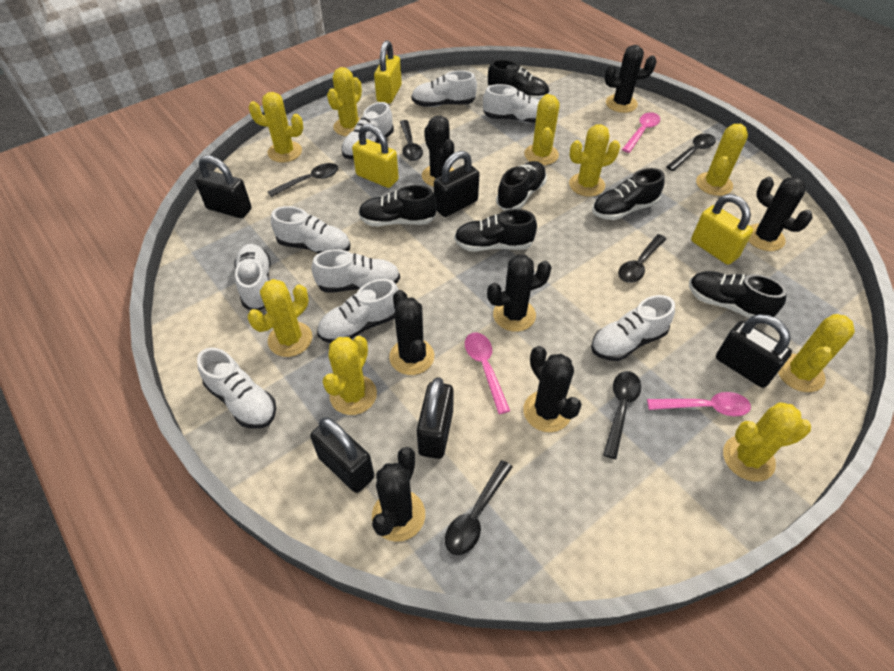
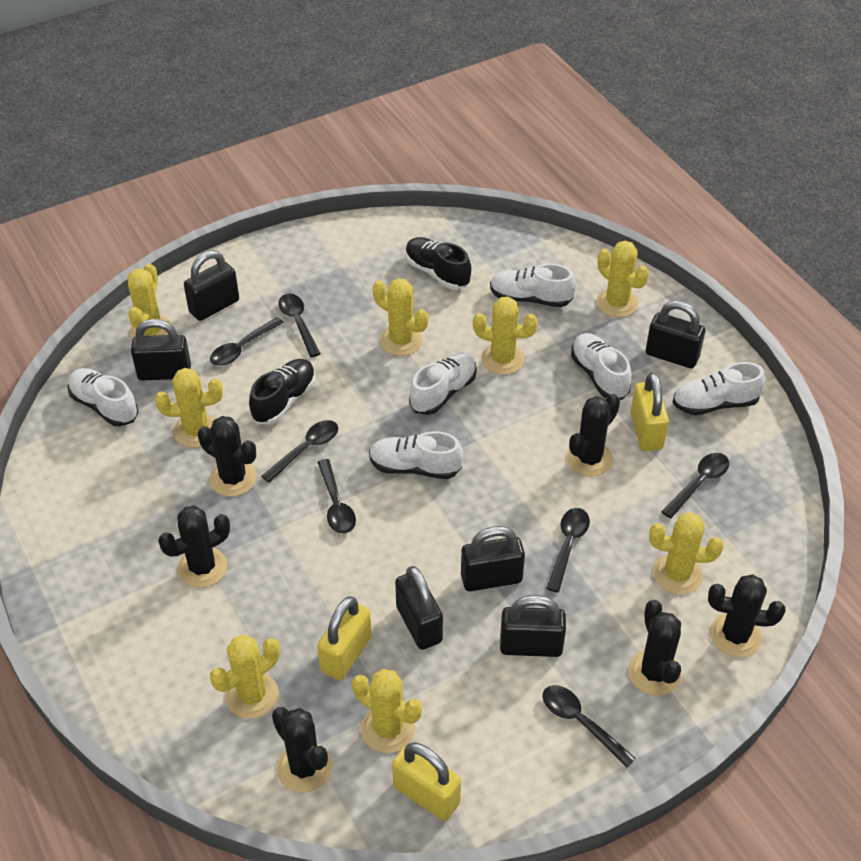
black cactus: 7 -> 6
black padlock: 5 -> 6
black shoe: 6 -> 2
black spoon: 6 -> 7
pink spoon: 3 -> 0
white shoe: 9 -> 6
yellow cactus: 9 -> 8

